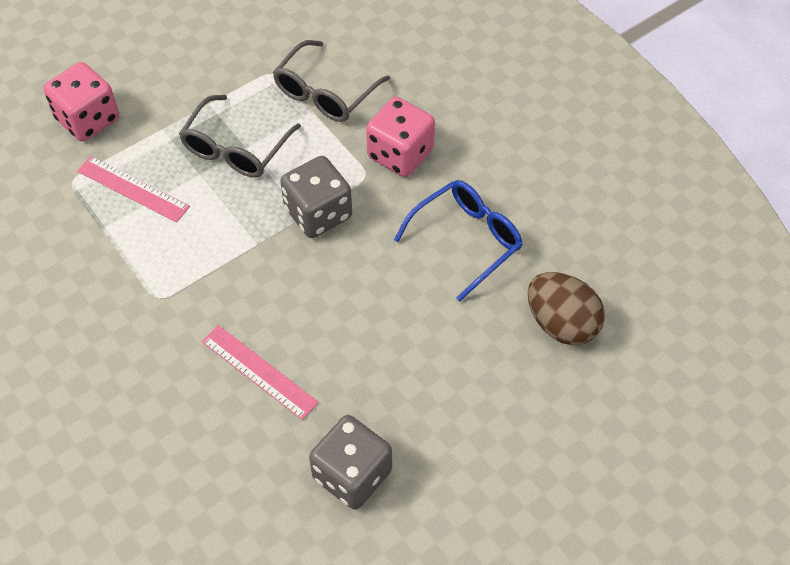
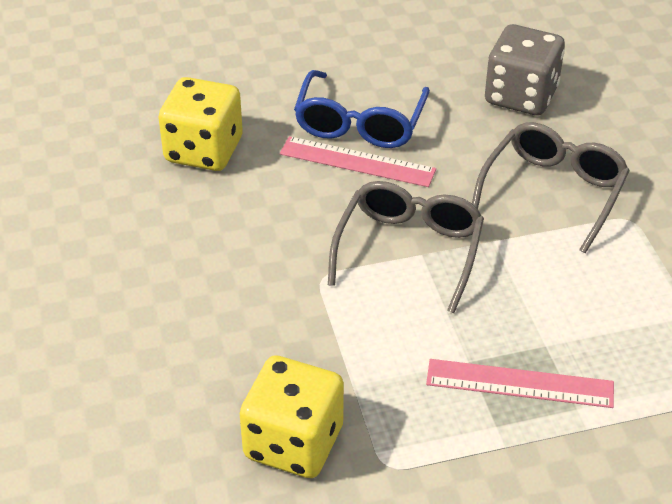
brown egg: 1 -> 0
grey dice: 2 -> 1
pink dice: 2 -> 0
yellow dice: 0 -> 2

